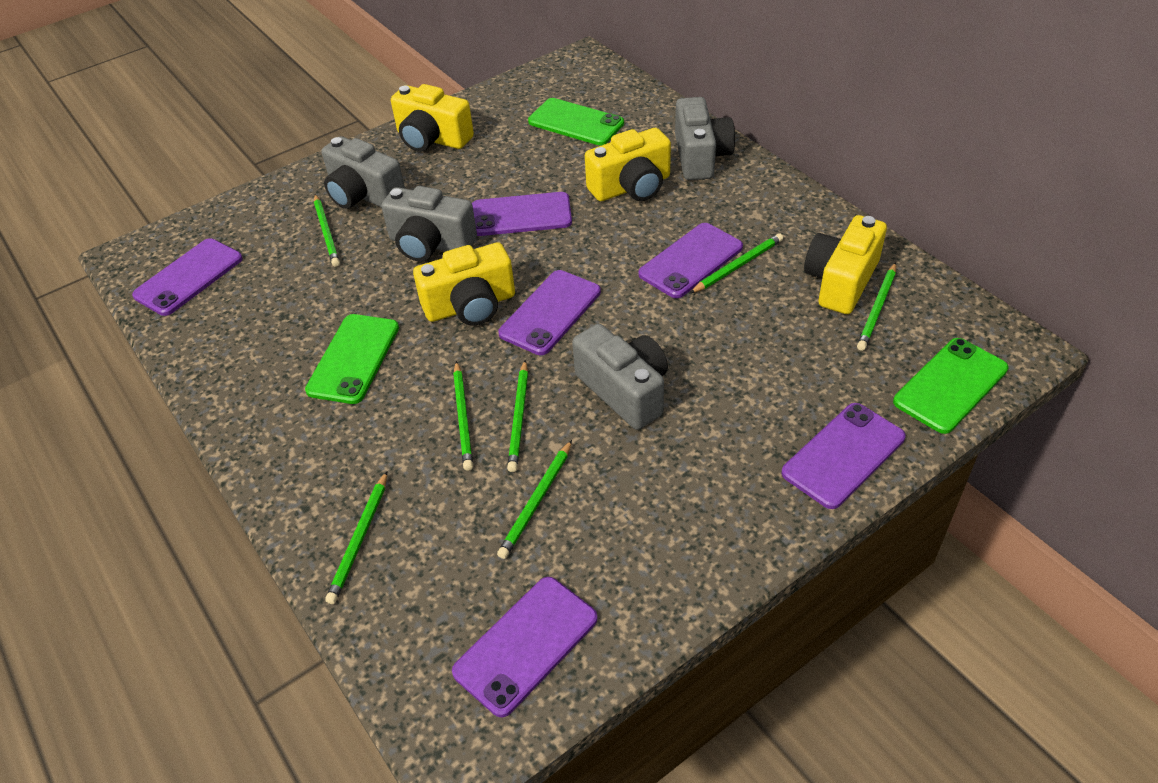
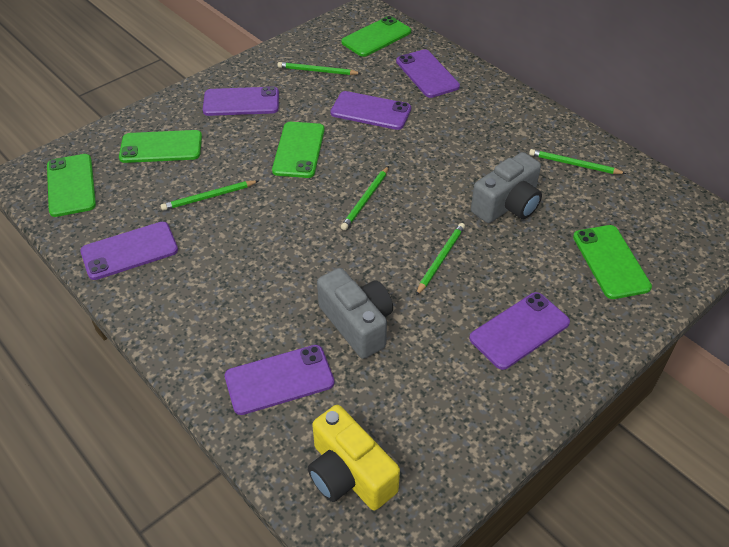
green pencil: 7 -> 5
green phone: 3 -> 5
grey camera: 4 -> 2
yellow camera: 4 -> 1

